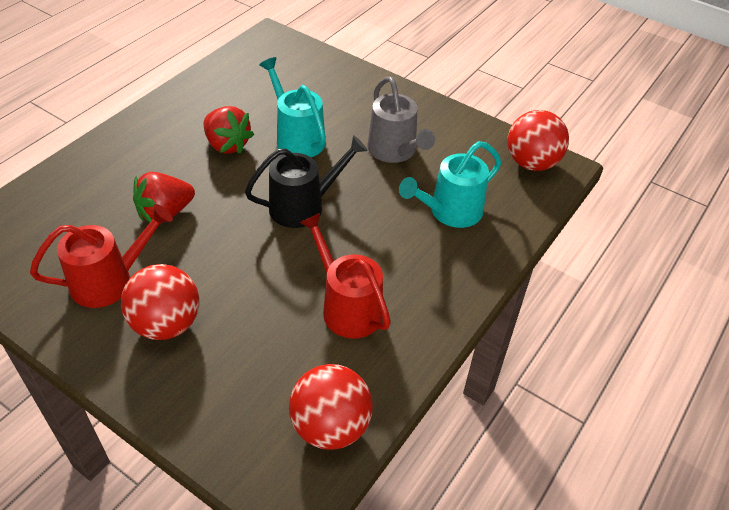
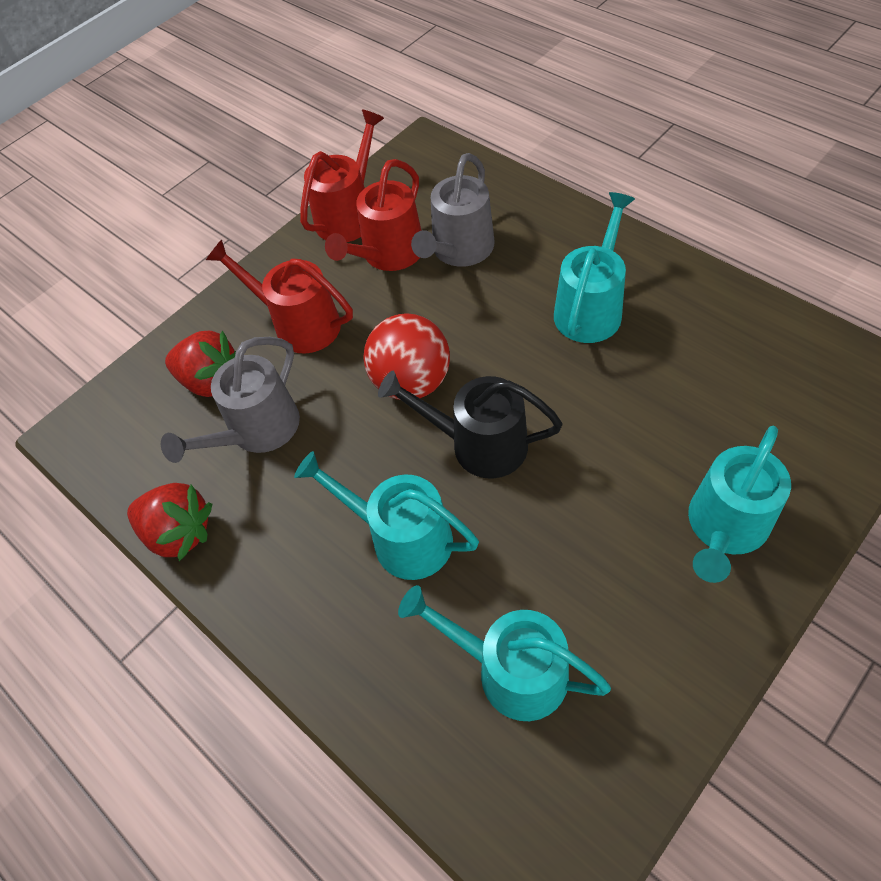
grey watering can: 1 -> 2
red ball: 3 -> 1
red watering can: 2 -> 3
turquoise watering can: 2 -> 4

